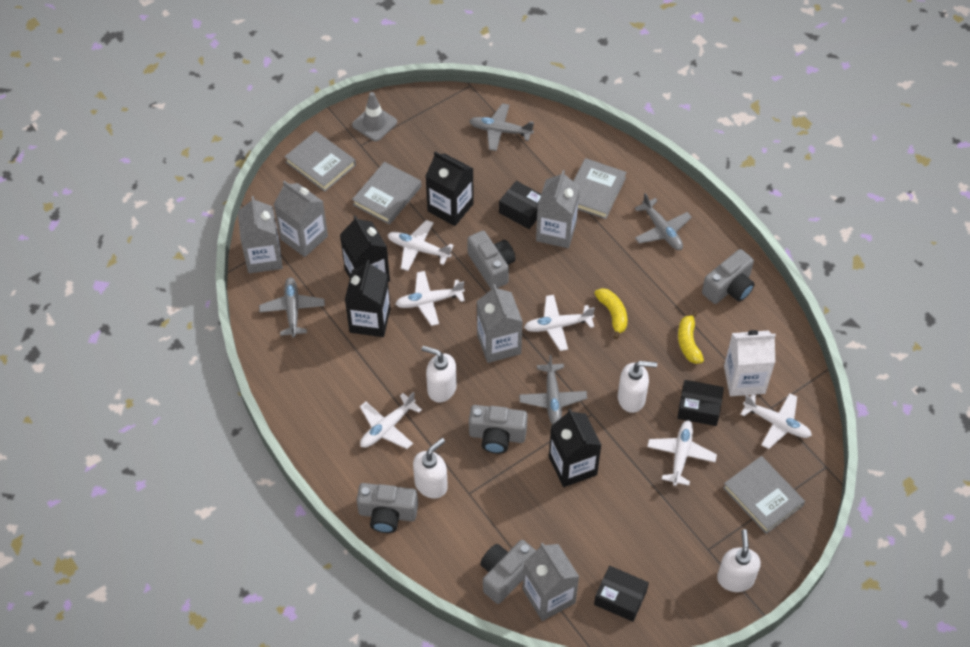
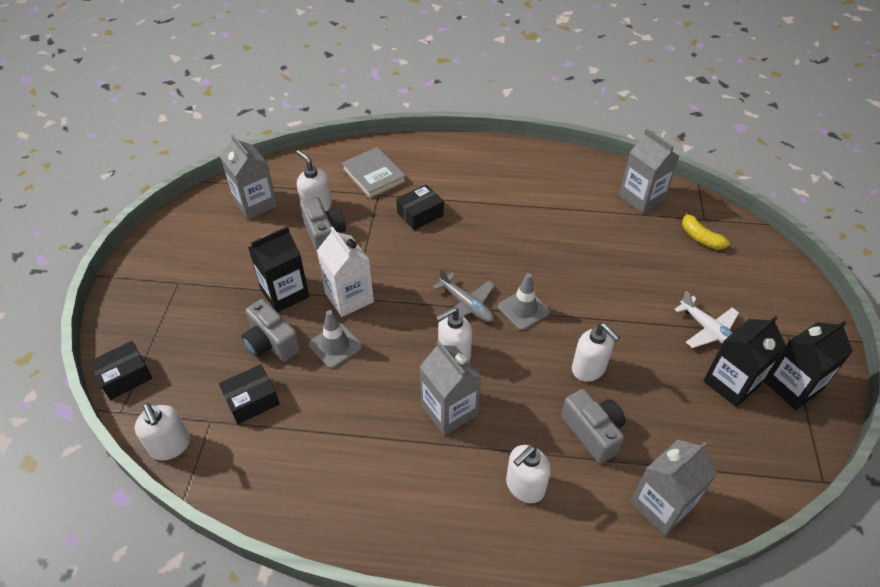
black carton: 4 -> 3
grey book: 4 -> 1
grey camera: 5 -> 3
grey carton: 5 -> 4
grey plane: 4 -> 1
grey traffic cone: 1 -> 2
white plane: 6 -> 1
white soap dispenser: 4 -> 5
yellow banana: 2 -> 1

